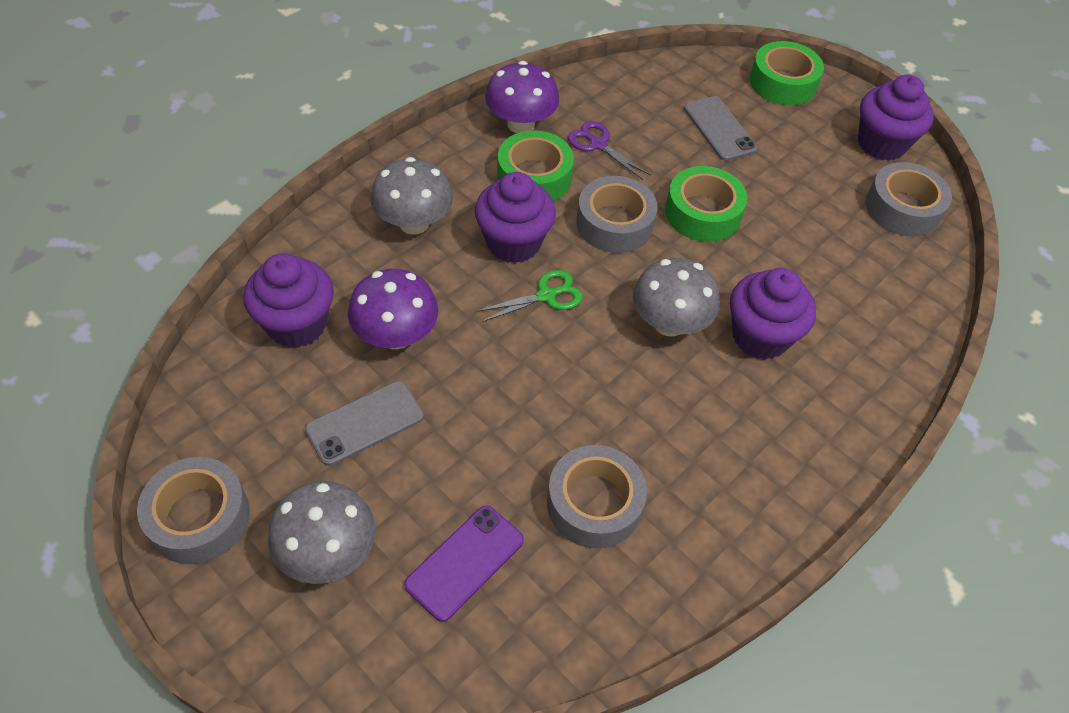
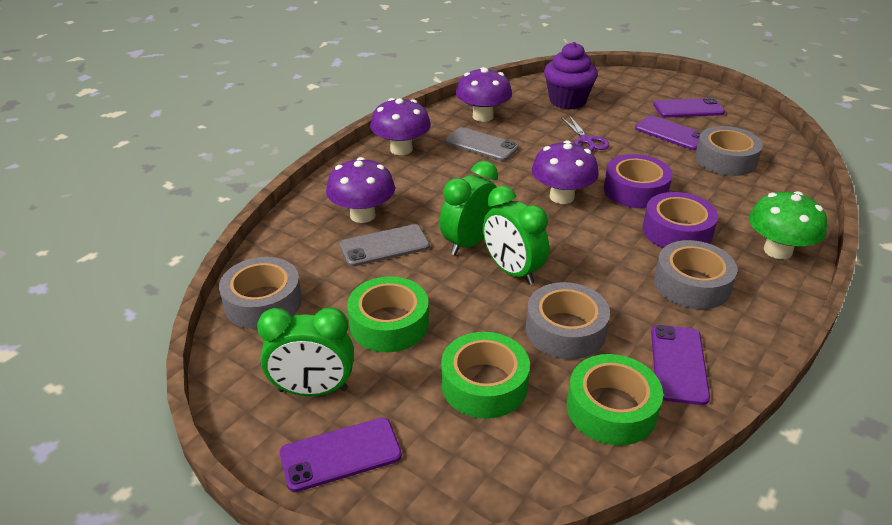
green clock: 0 -> 3
green mushroom: 0 -> 1
green scissors: 1 -> 0
grey mushroom: 3 -> 0
purple cupcake: 4 -> 1
purple mushroom: 2 -> 4
purple phone: 1 -> 4
purple tape: 0 -> 2

